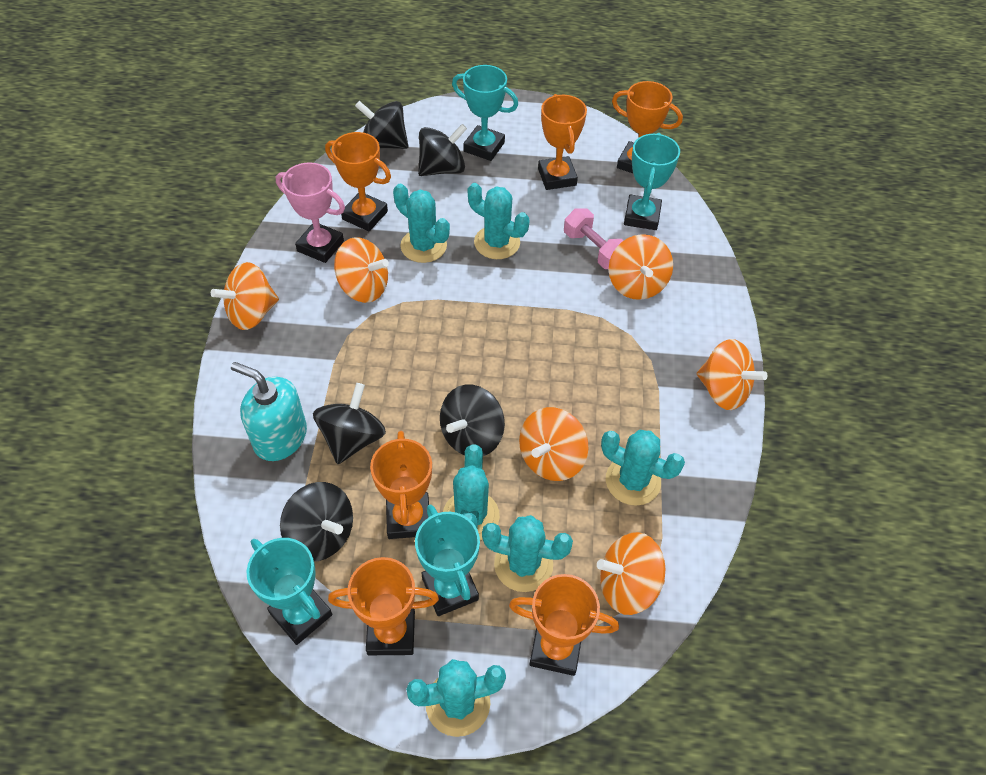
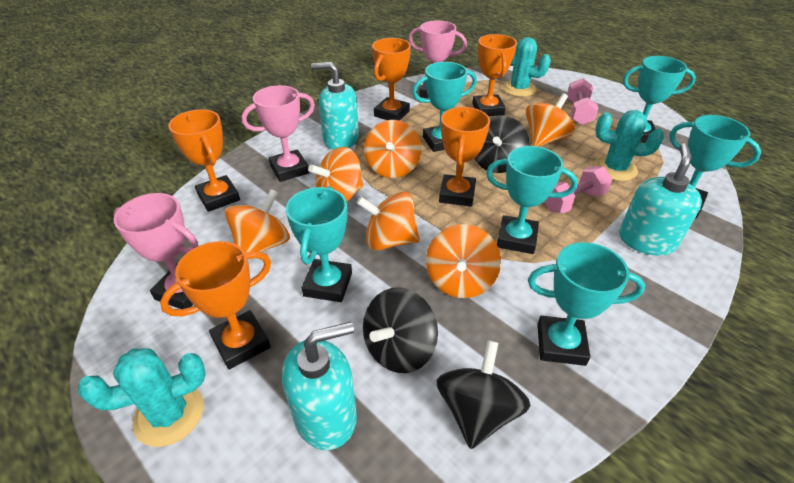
black spinning top: 5 -> 3
orange trophy: 6 -> 5
pink dumbbell: 1 -> 2
pink trophy: 1 -> 3
turquoise cactus: 6 -> 3
turquoise soap dispenser: 1 -> 3
turquoise trophy: 4 -> 6

